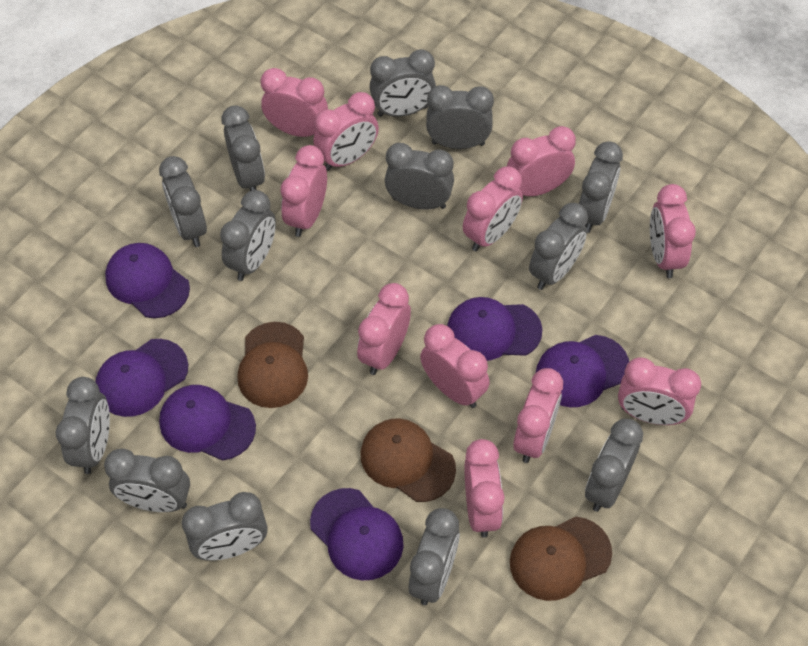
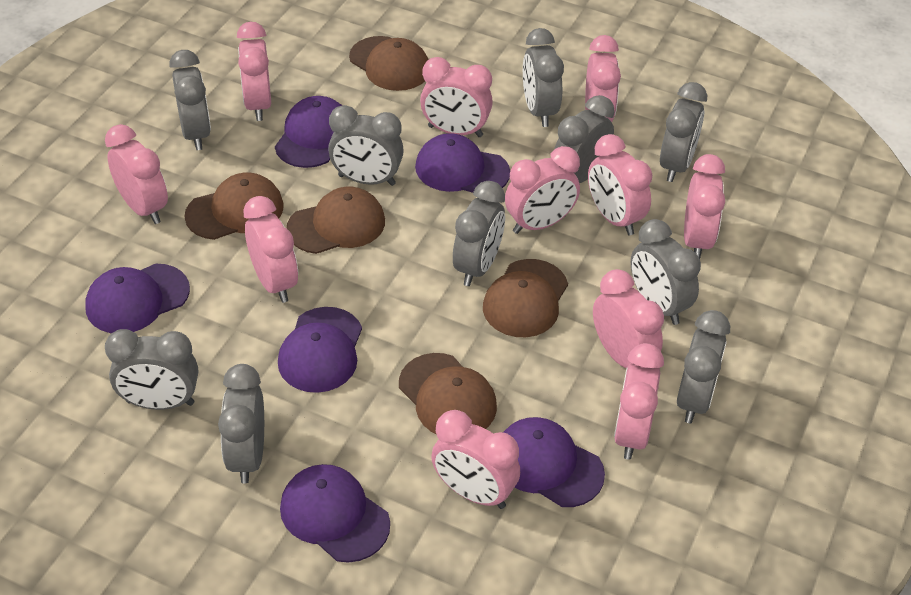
brown cap: 3 -> 5
grey clock: 13 -> 10

